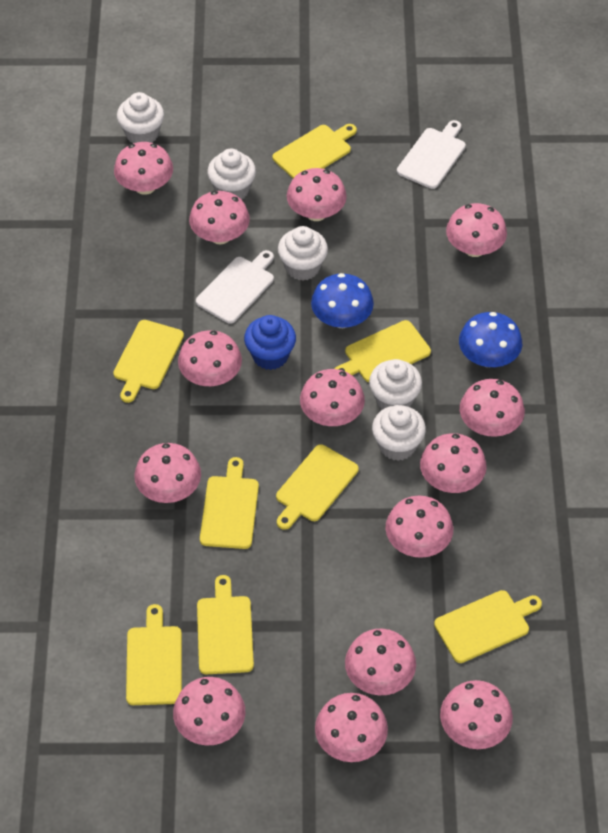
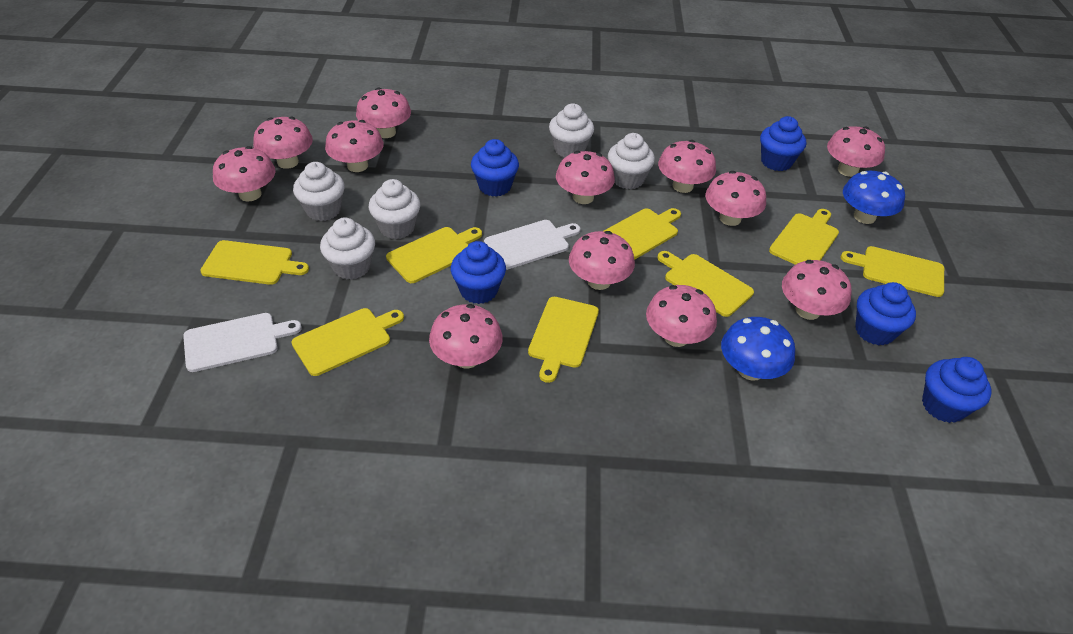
blue cupcake: 1 -> 5
pink mushroom: 14 -> 12

